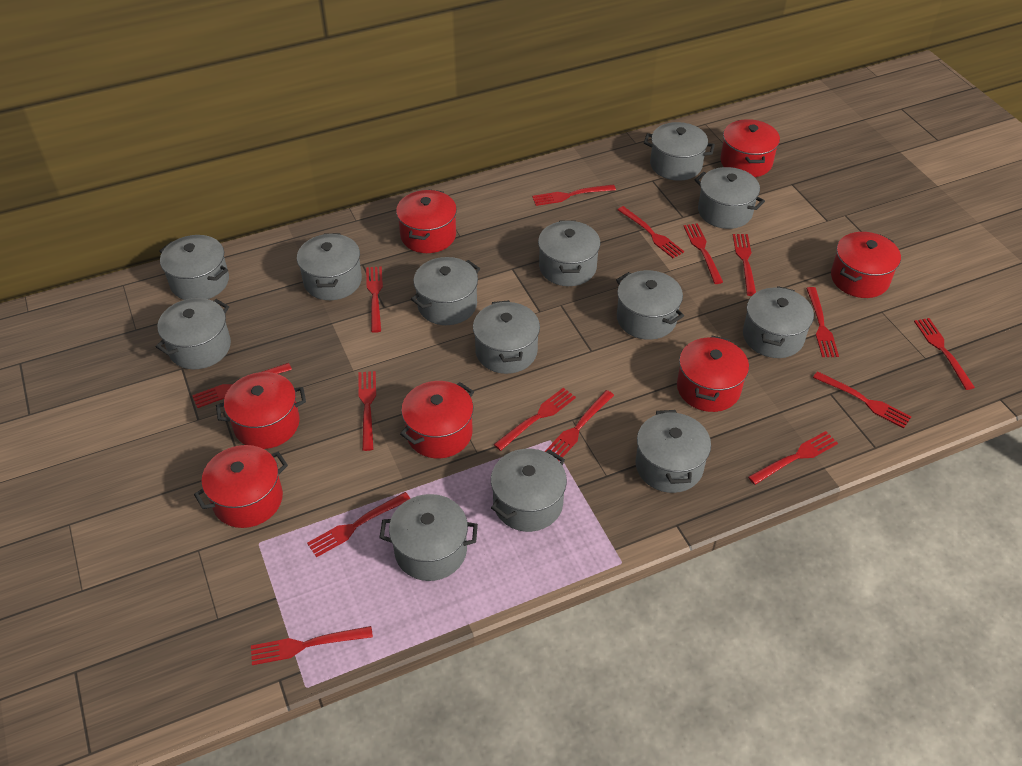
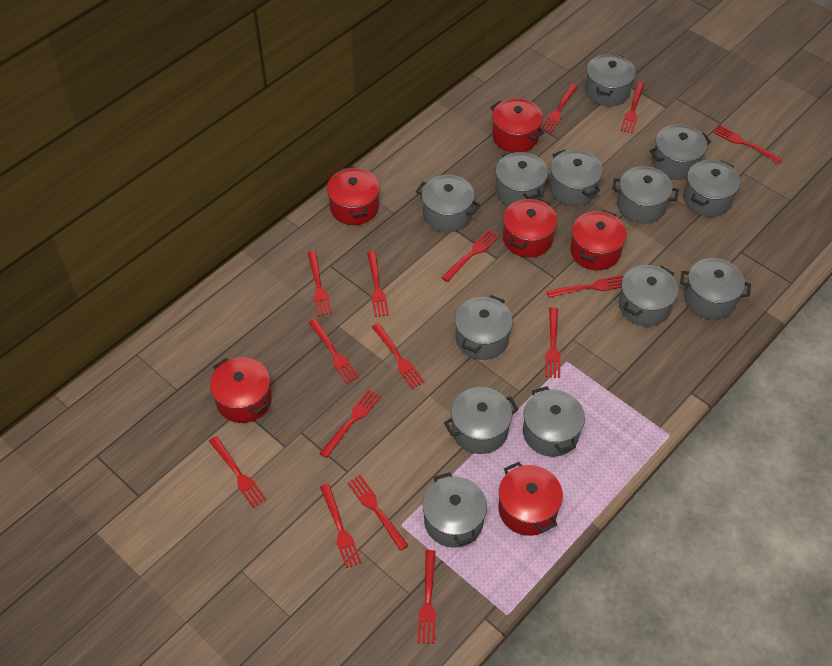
red pot: 7 -> 6

